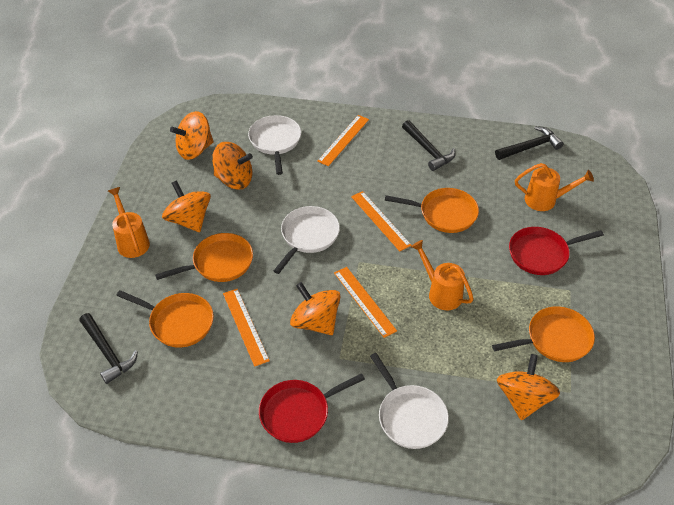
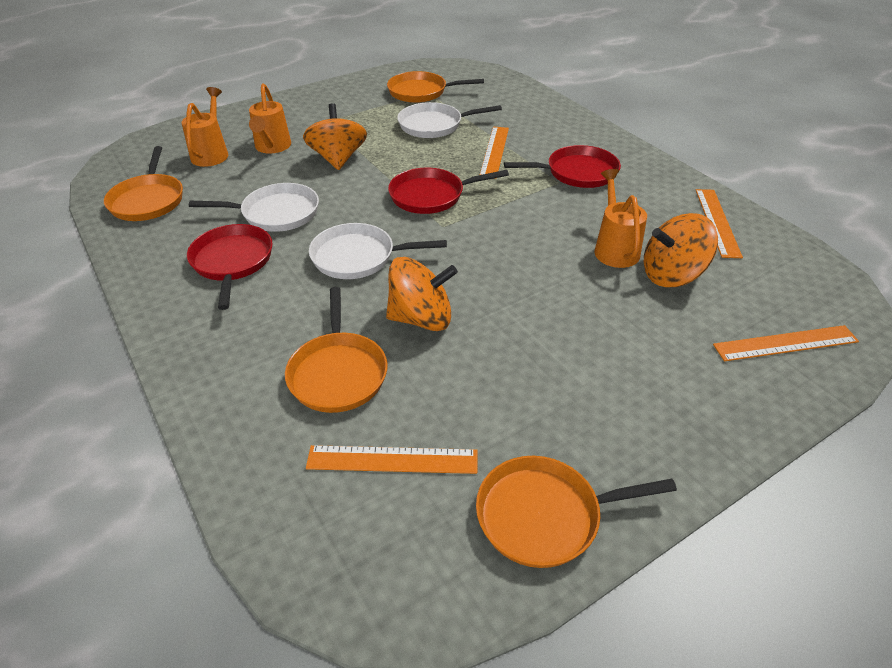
black hammer: 3 -> 0
orange spinning top: 5 -> 3
red pan: 2 -> 3

